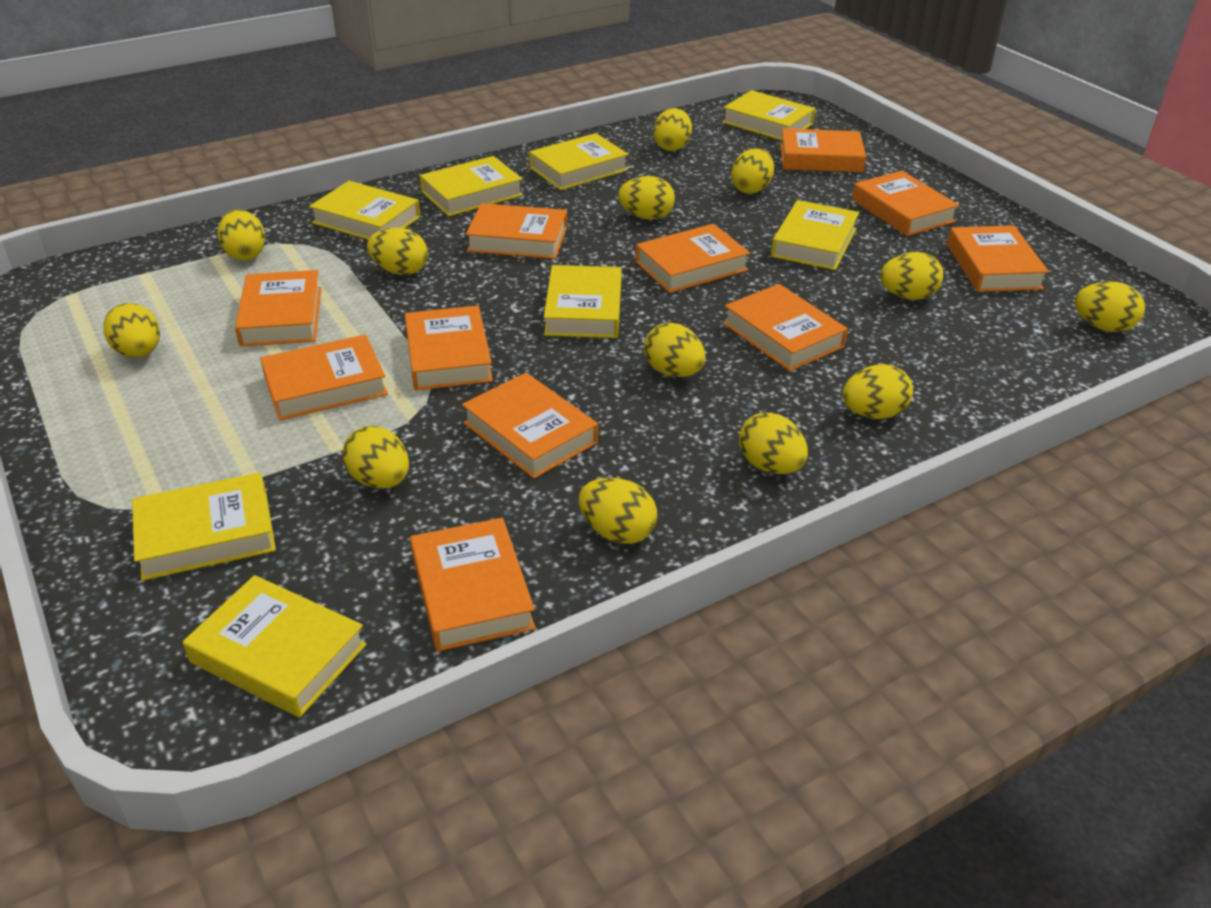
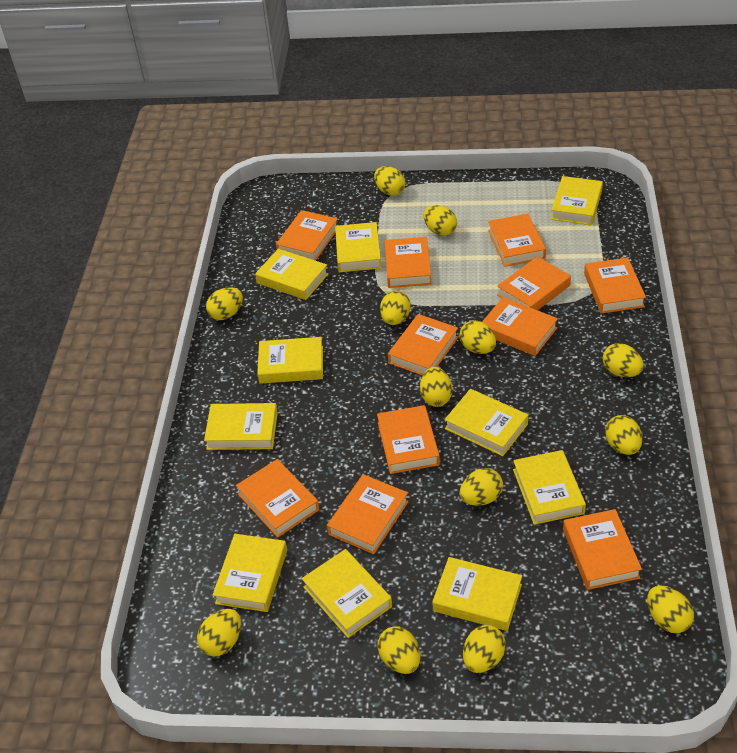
yellow book: 8 -> 10

